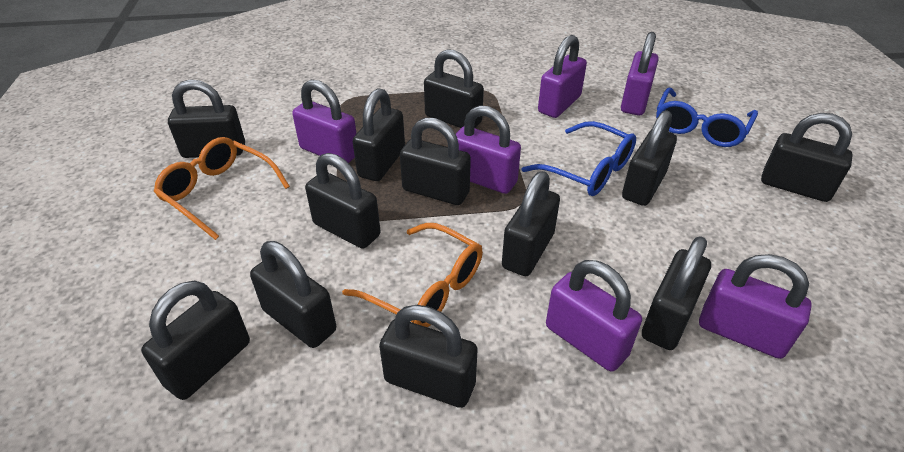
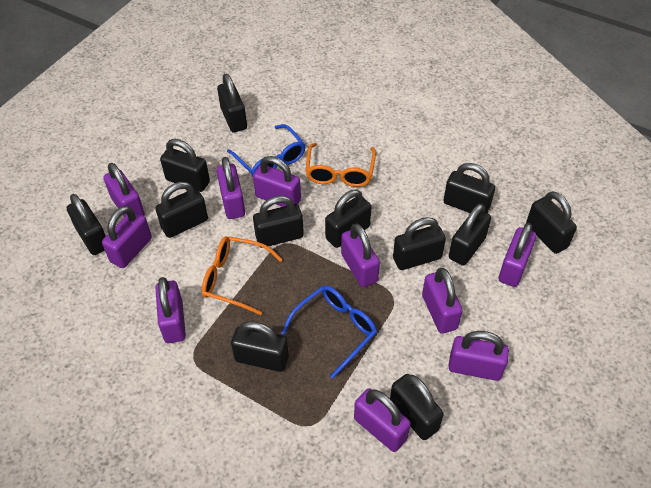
purple padlock: 6 -> 10

